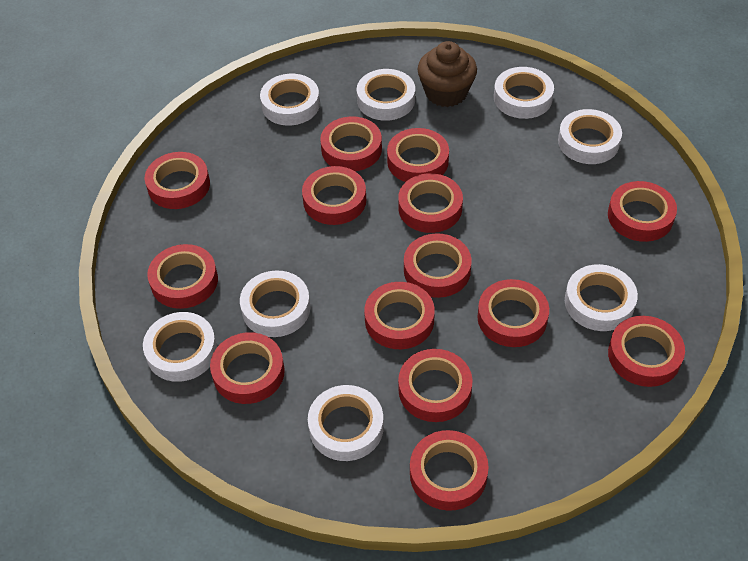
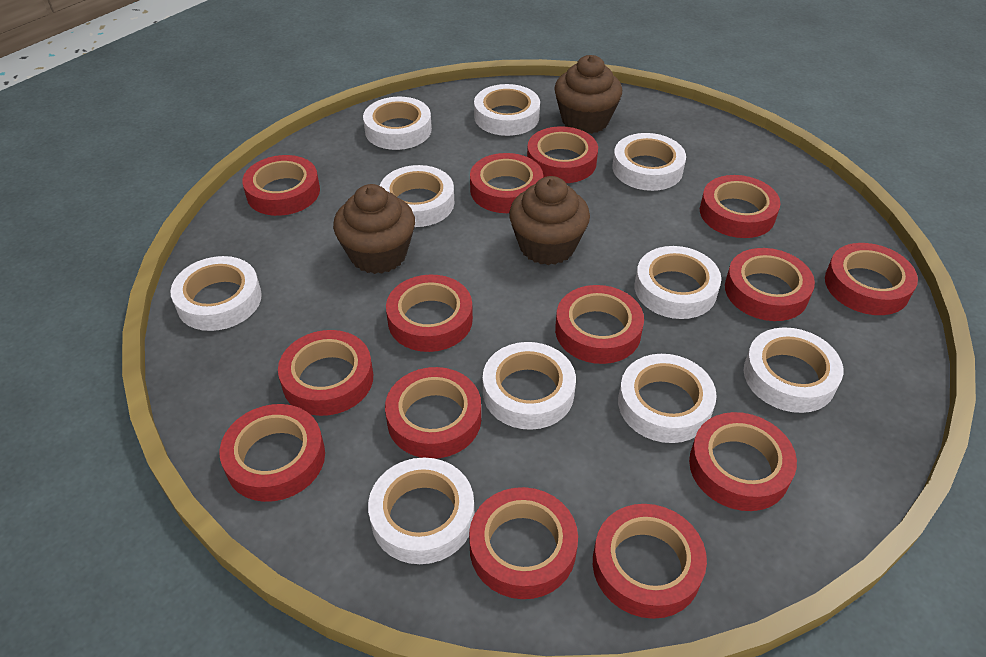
brown cupcake: 1 -> 3
white tape: 8 -> 10

